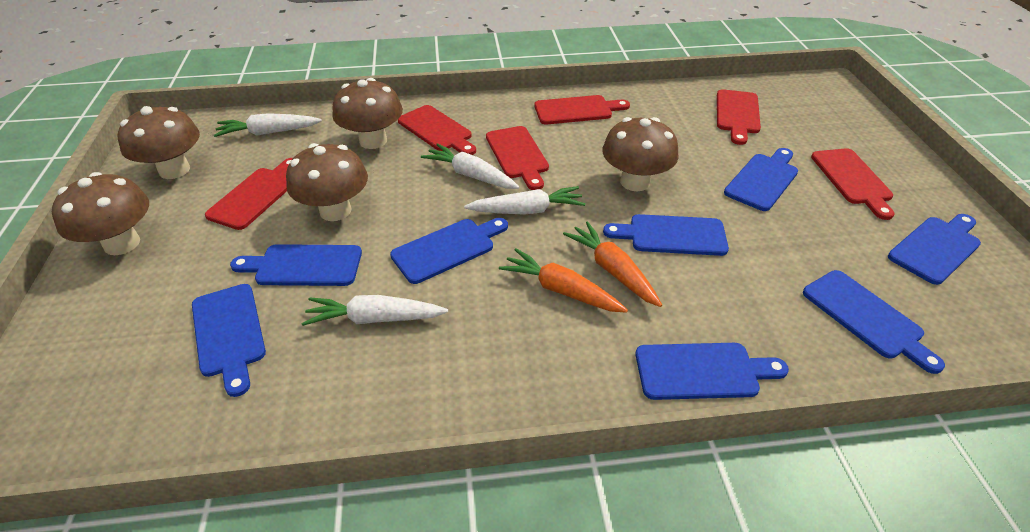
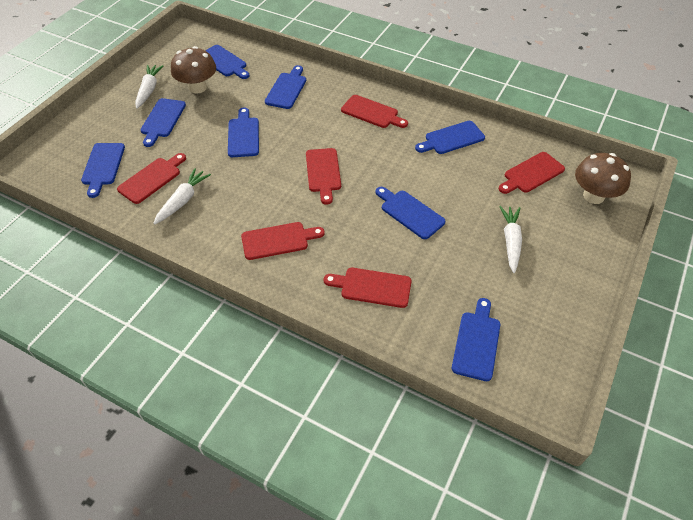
brown mushroom: 5 -> 2
orange carrot: 2 -> 0
white carrot: 4 -> 3

